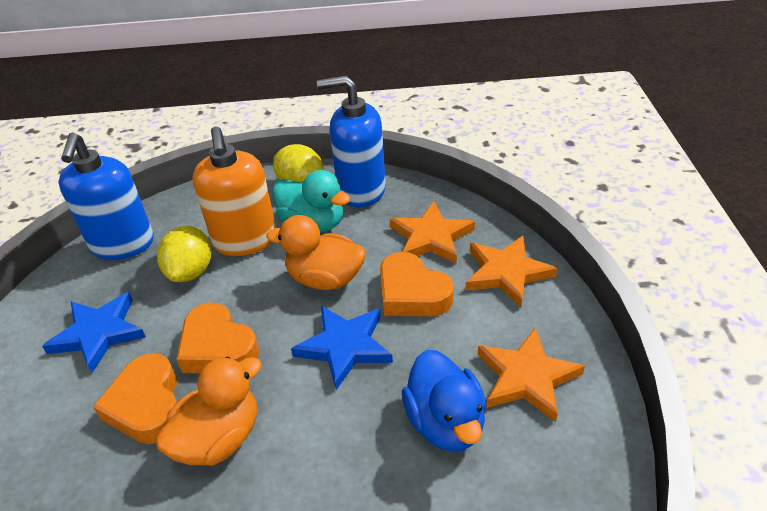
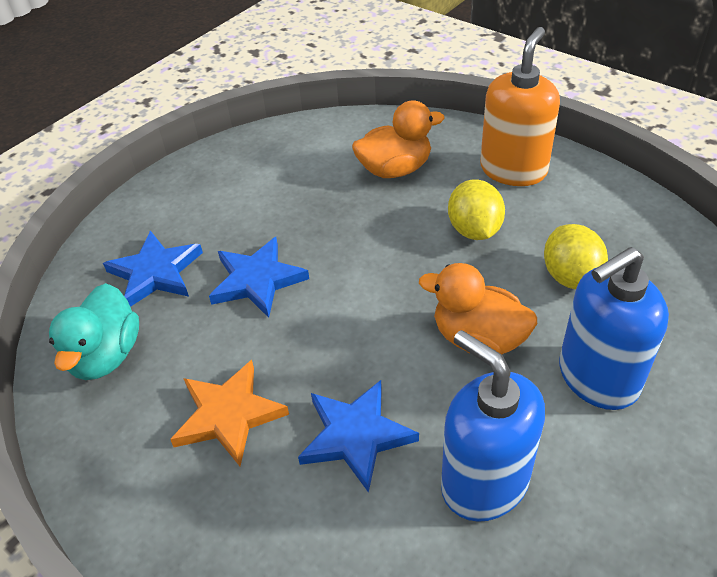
blue duck: 1 -> 0
blue star: 2 -> 3
orange heart: 3 -> 0
orange star: 3 -> 1

